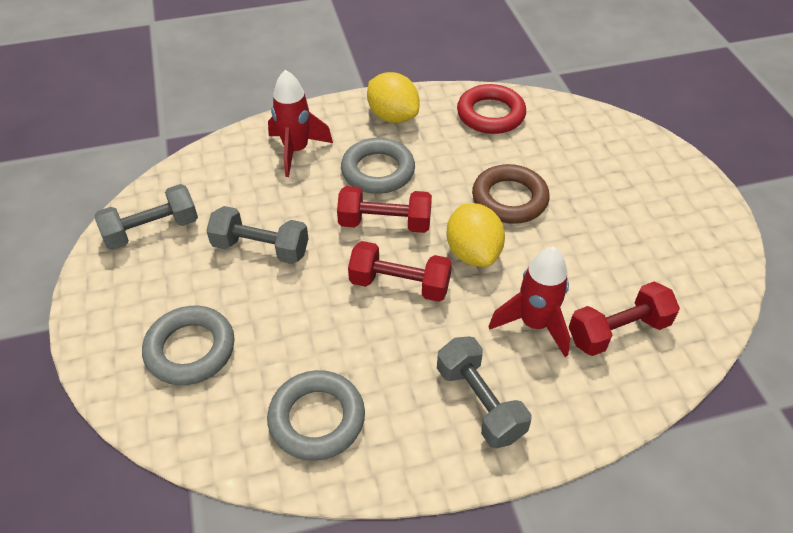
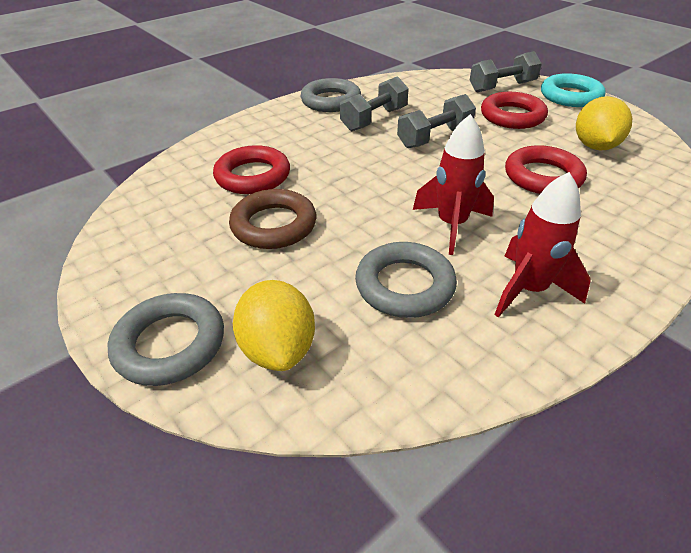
red dumbbell: 3 -> 0
red ring: 1 -> 3
turquoise ring: 0 -> 1

